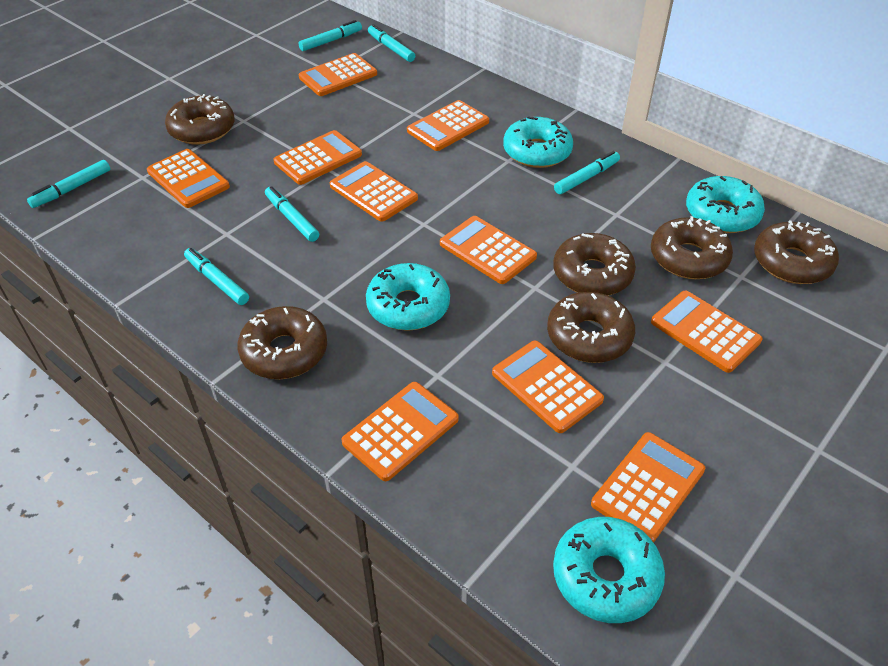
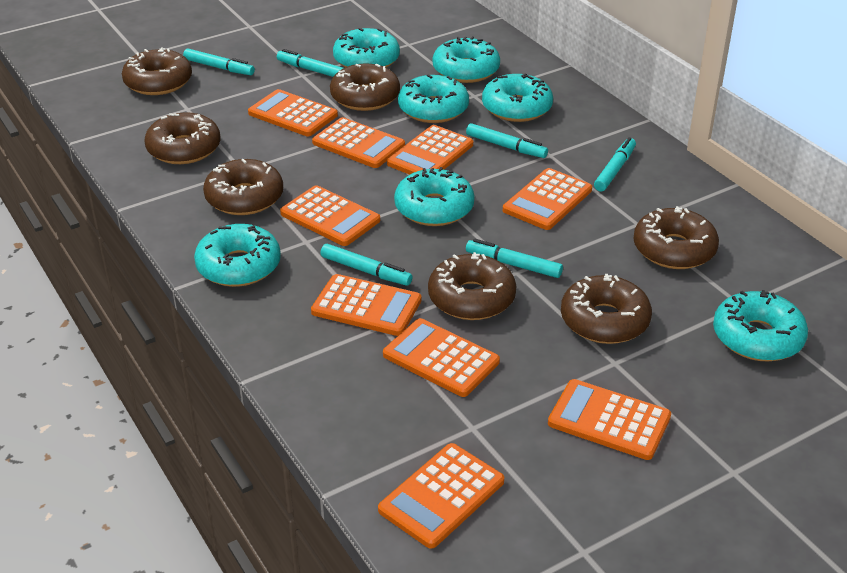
brown donut: 6 -> 7
orange calculator: 10 -> 9
turquoise donut: 4 -> 7

